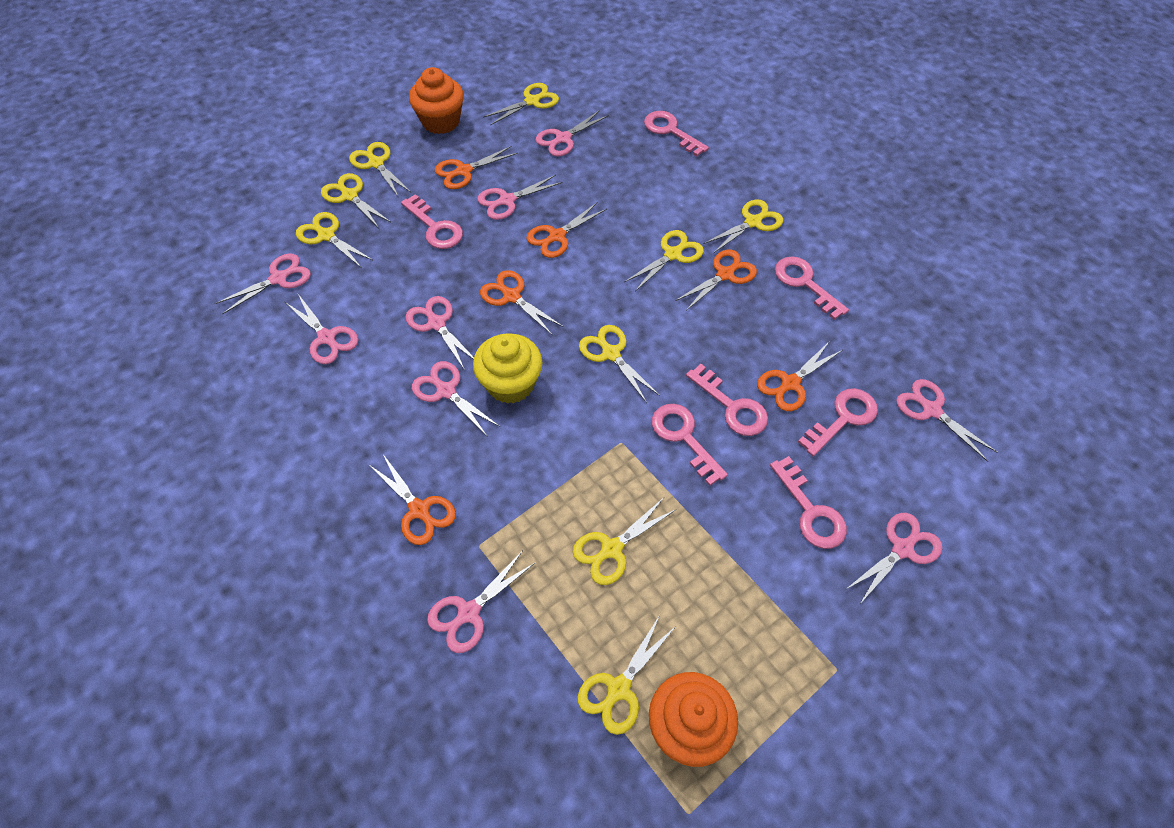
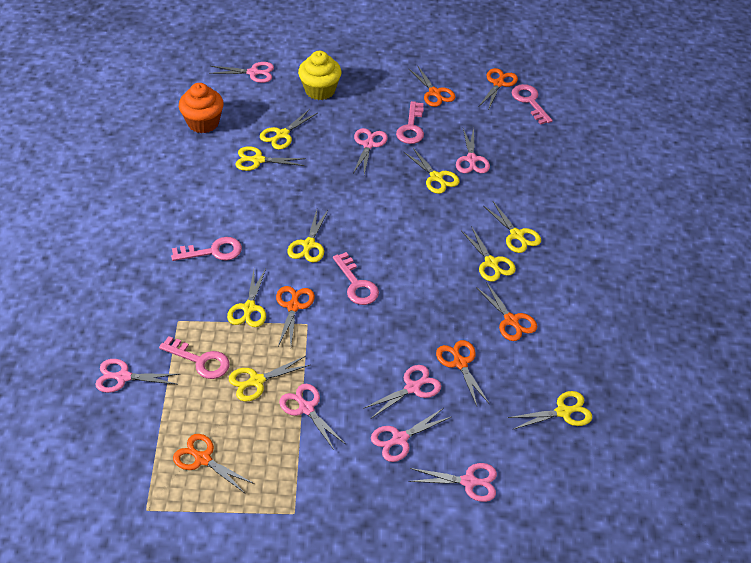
orange cupcake: 2 -> 1
pink key: 7 -> 5
pink scissors: 9 -> 8

